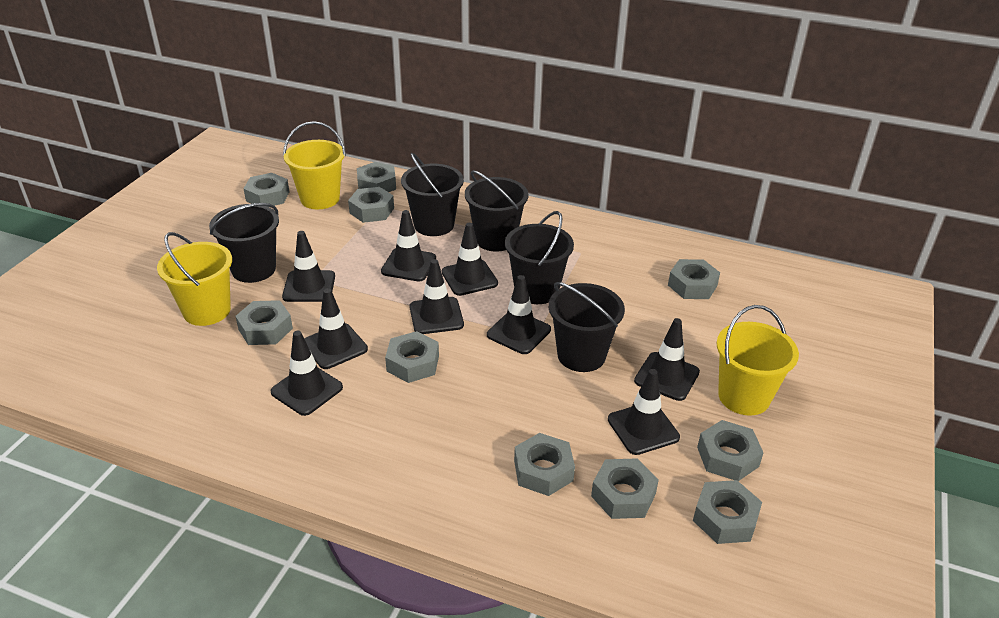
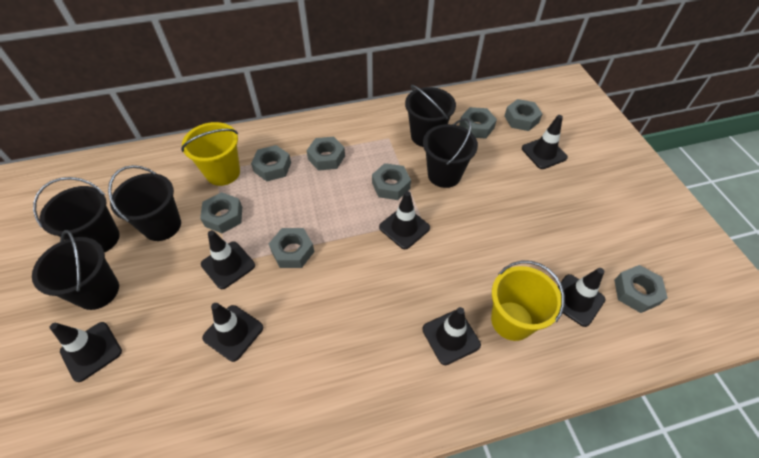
black traffic cone: 9 -> 7
grey nut: 10 -> 8
yellow bucket: 3 -> 2

